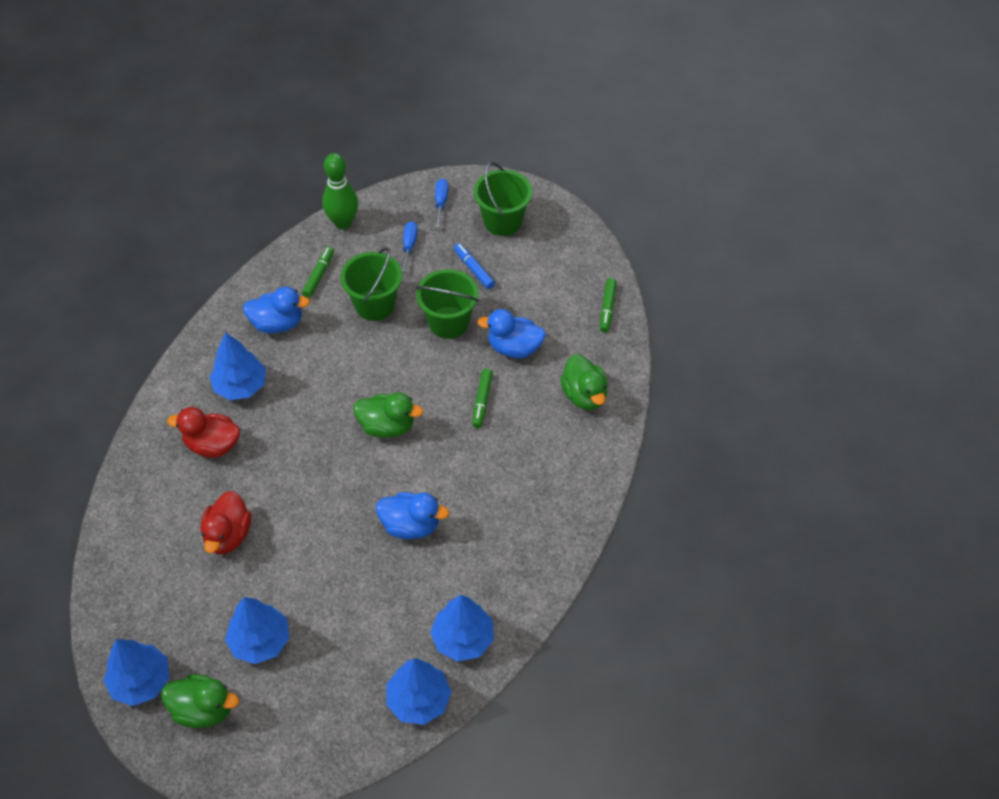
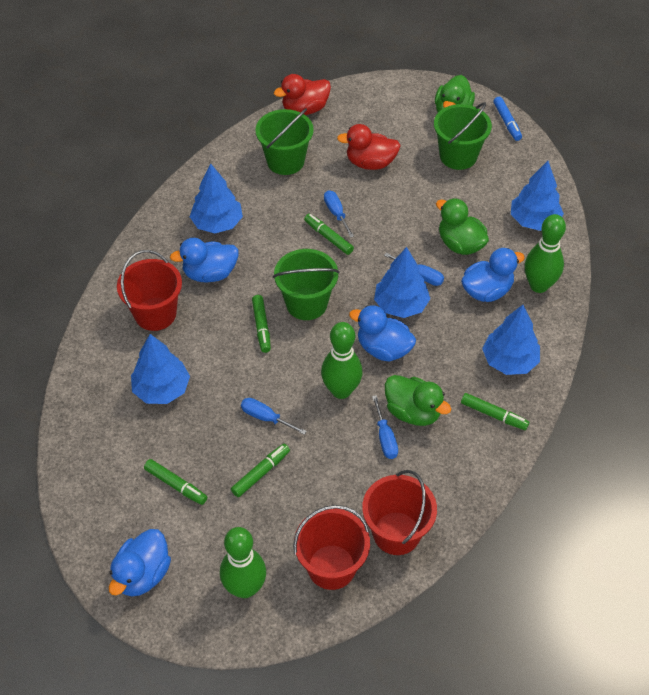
blue duck: 3 -> 4
blue screwdriver: 2 -> 4
green bowling pin: 1 -> 3
green marker: 3 -> 5
red bucket: 0 -> 3

